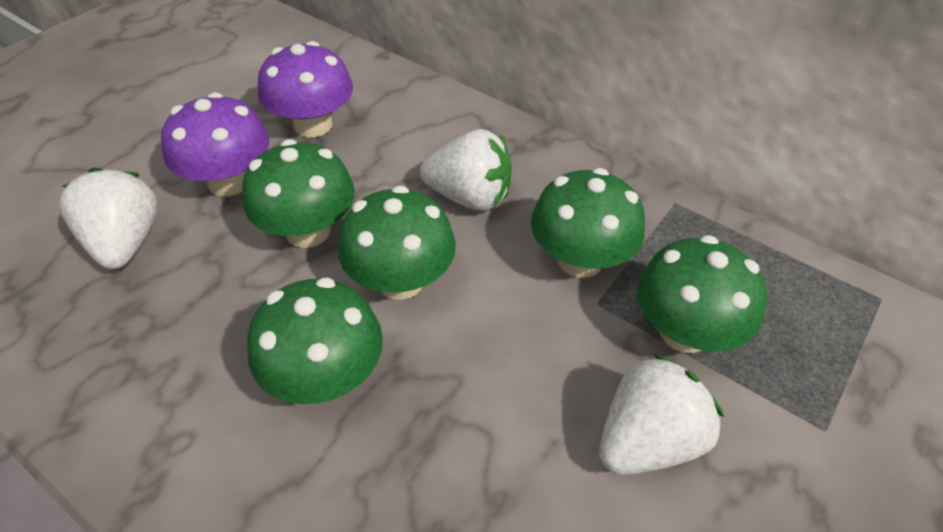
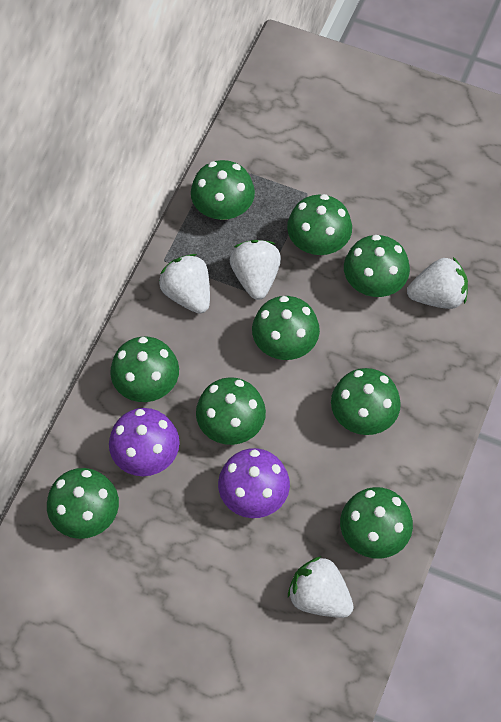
green mushroom: 5 -> 9
white strawberry: 3 -> 4

